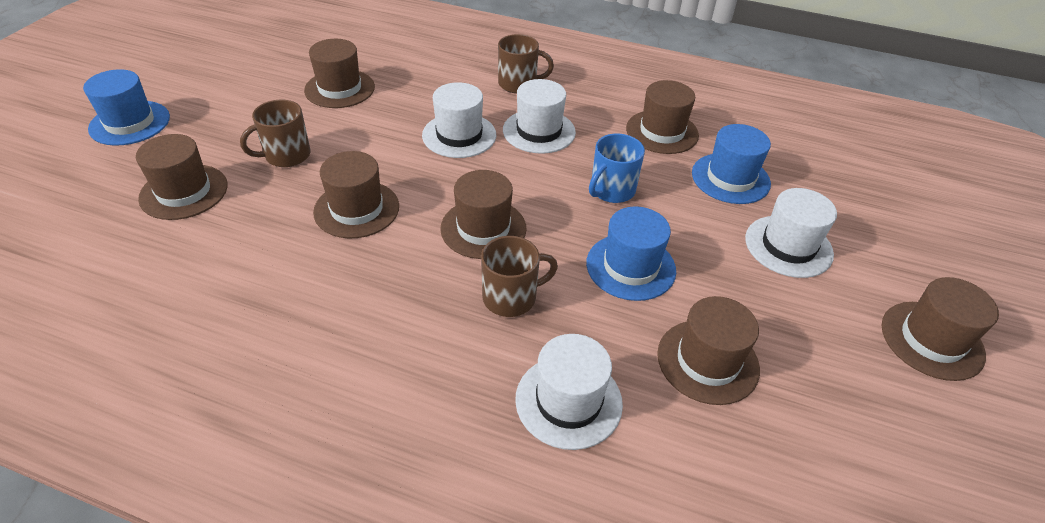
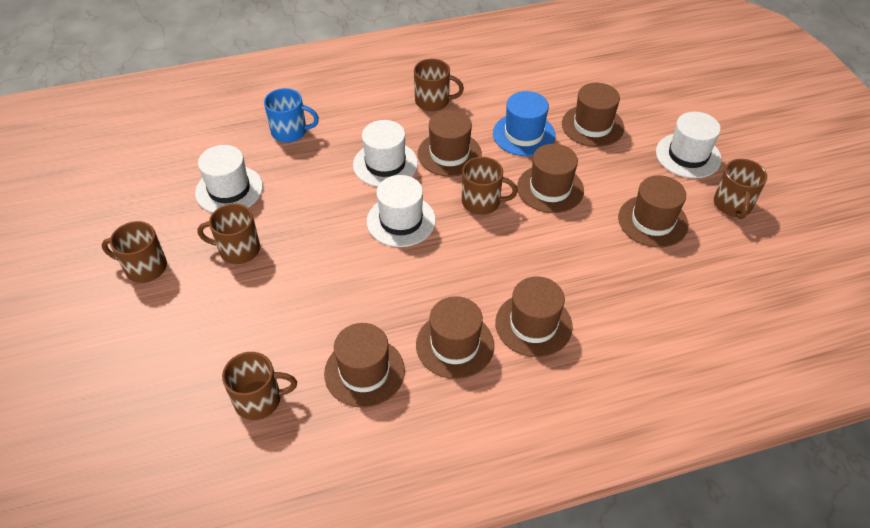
blue hat: 3 -> 1
brown mug: 3 -> 6

